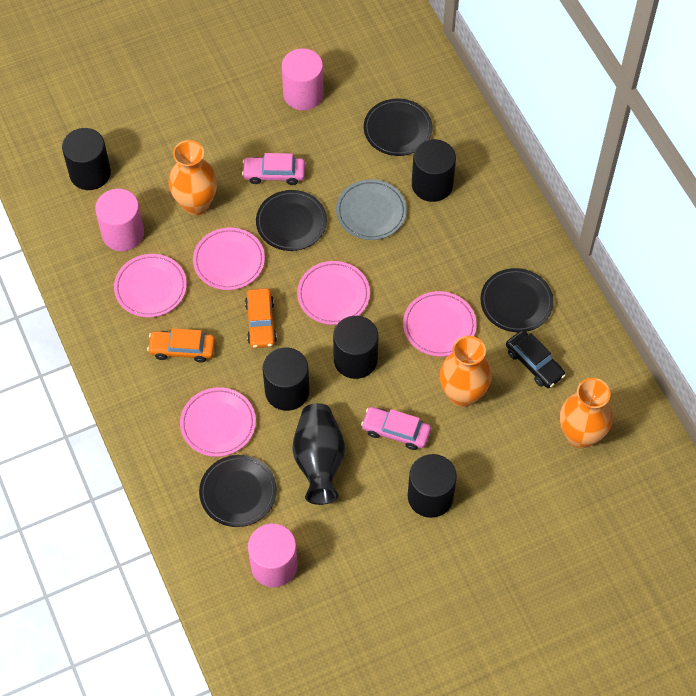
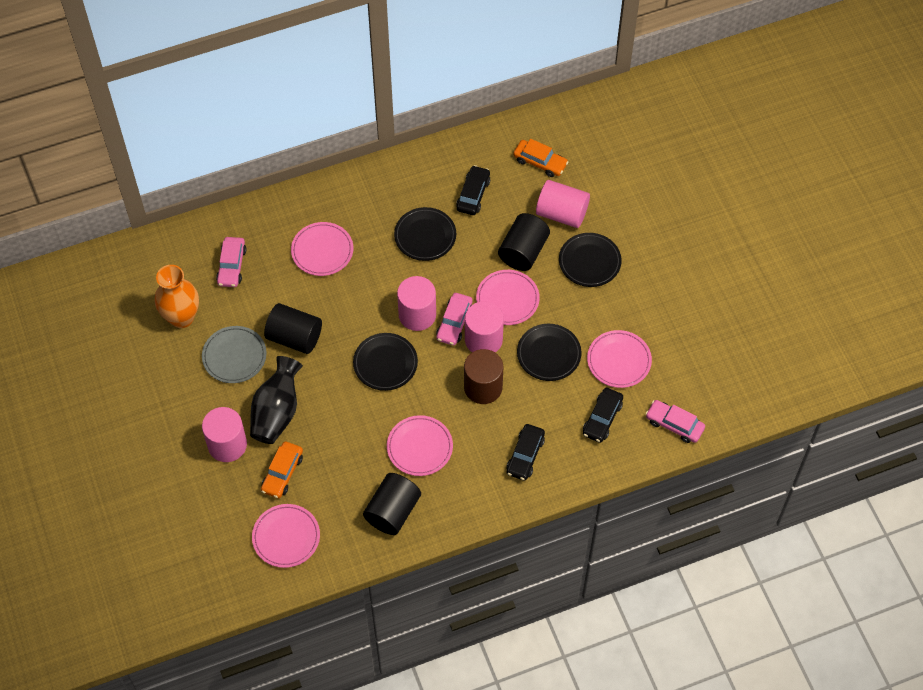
black car: 1 -> 3
black cylinder: 5 -> 3
brown cylinder: 0 -> 1
orange vase: 3 -> 1
pink car: 2 -> 3
pink cylinder: 3 -> 4

